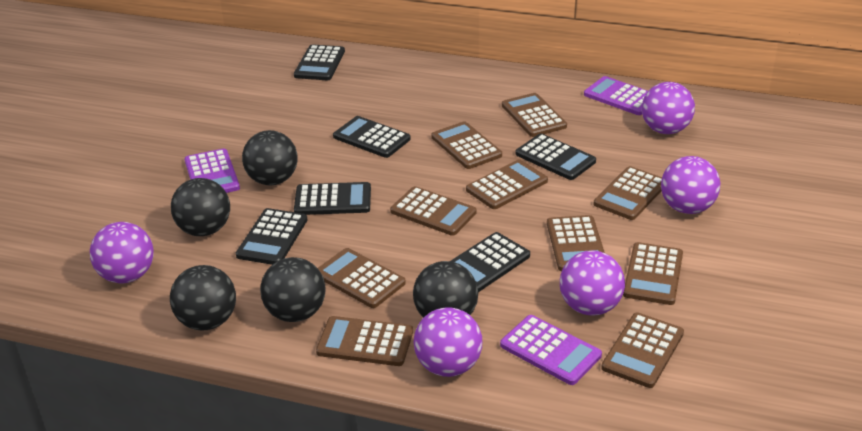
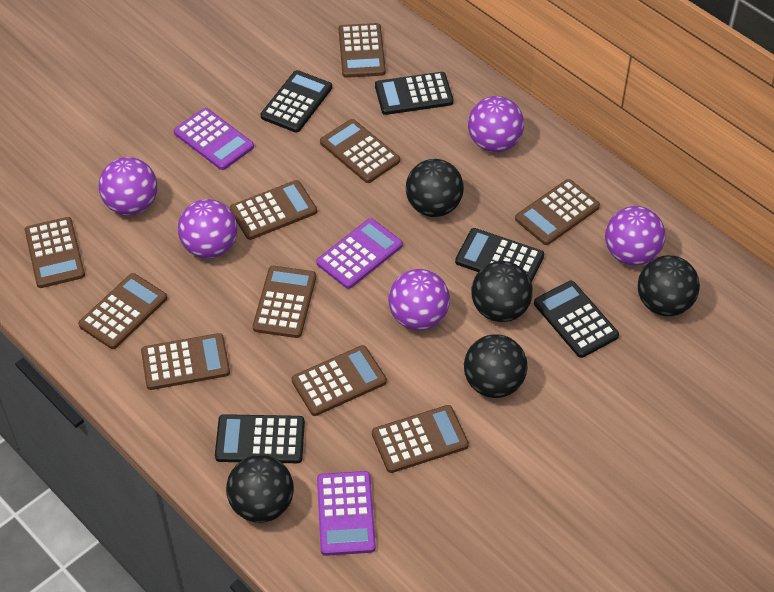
black calculator: 6 -> 5

